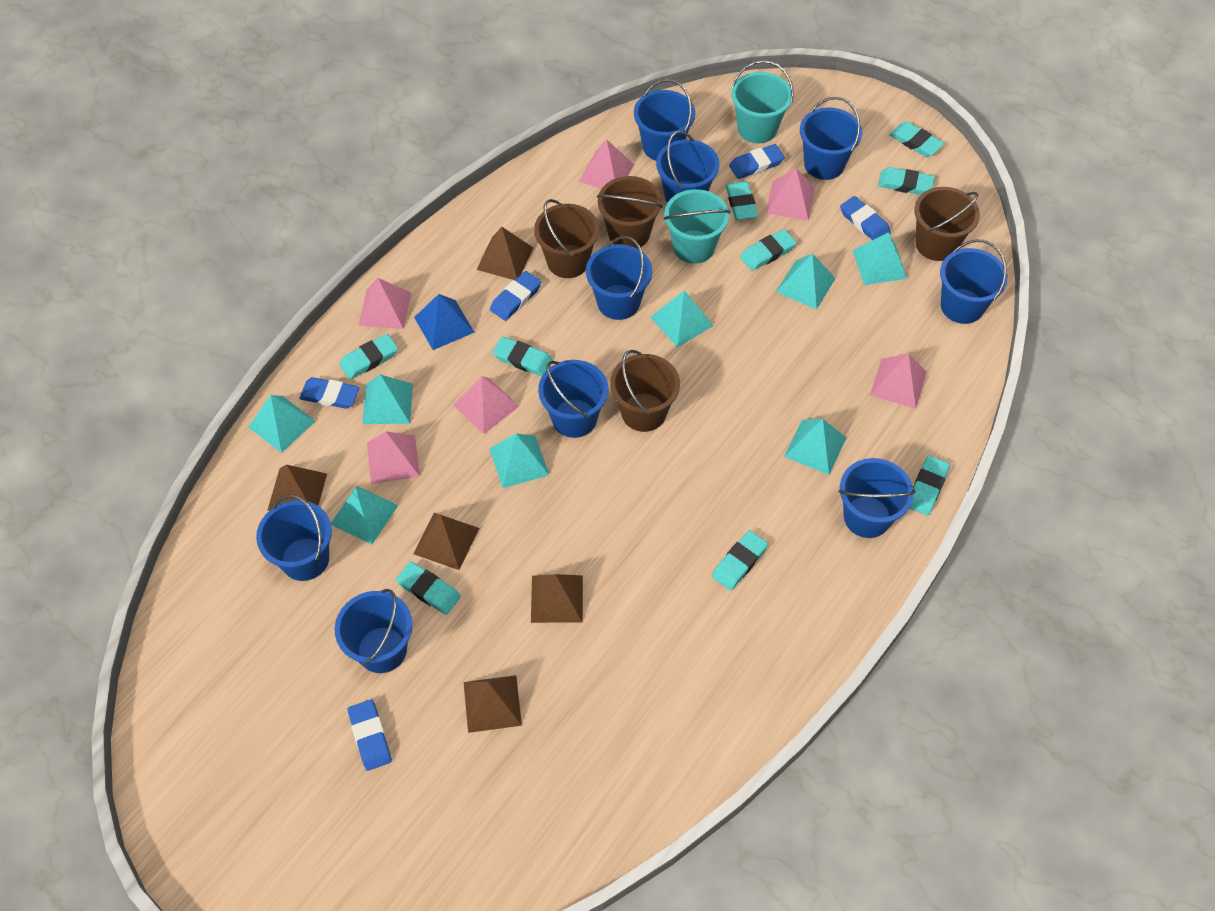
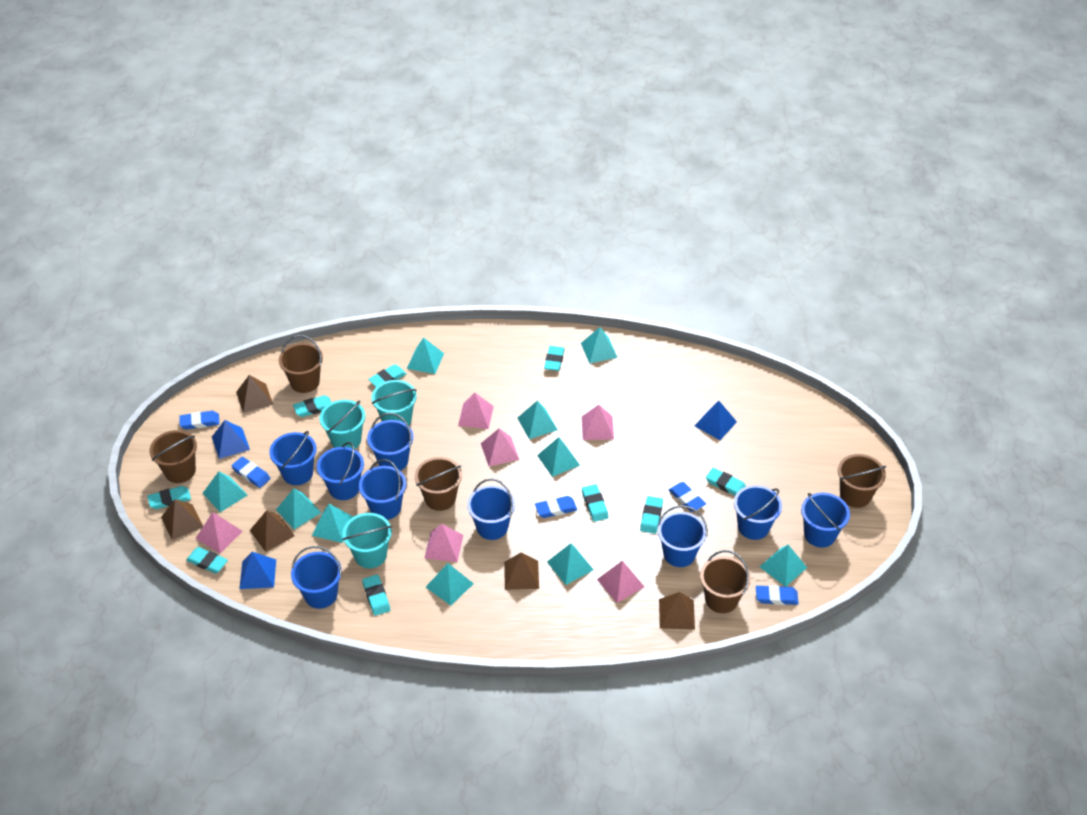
blue pyramid: 1 -> 3
brown bucket: 4 -> 5
turquoise bucket: 2 -> 3
turquoise pyramid: 8 -> 10

